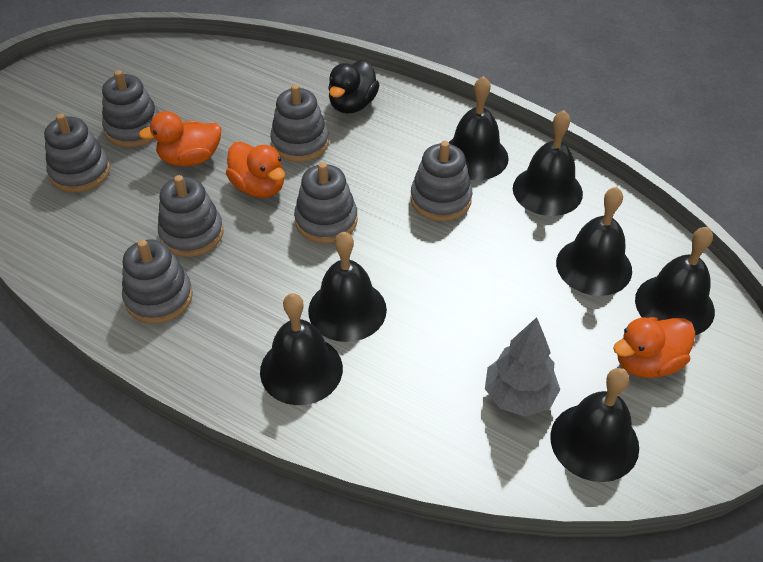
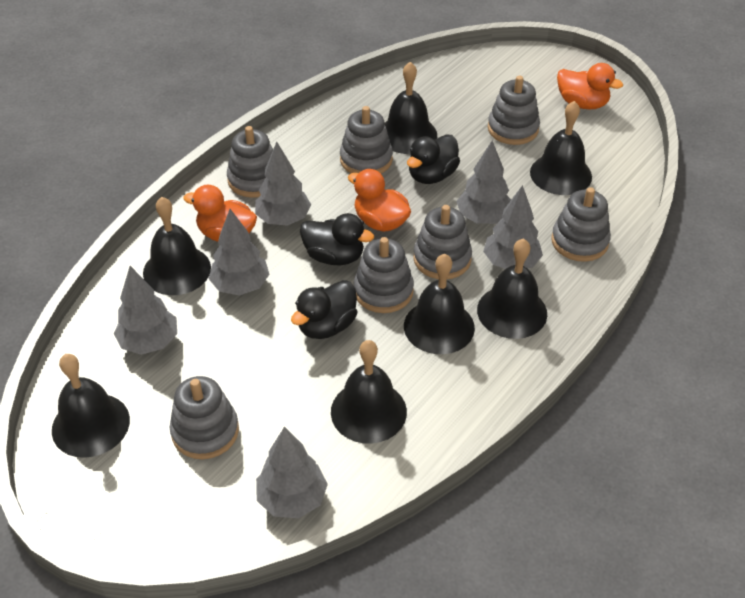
black duck: 1 -> 3
grey tree: 1 -> 6

